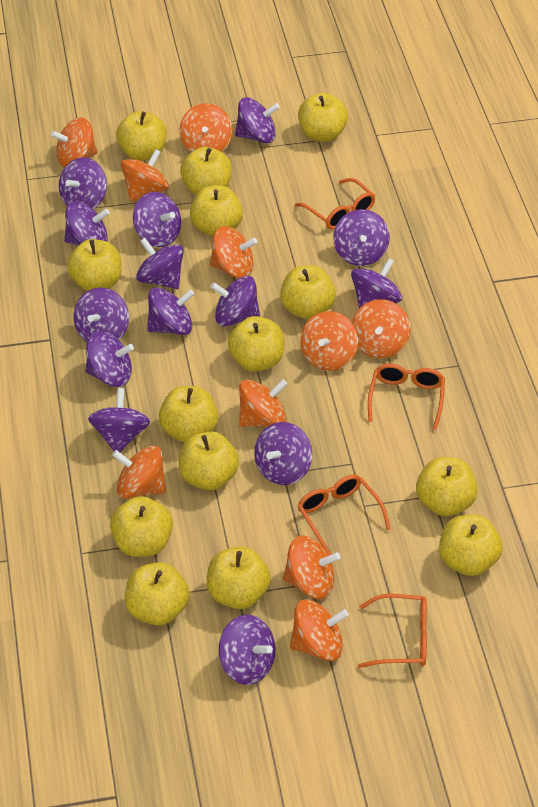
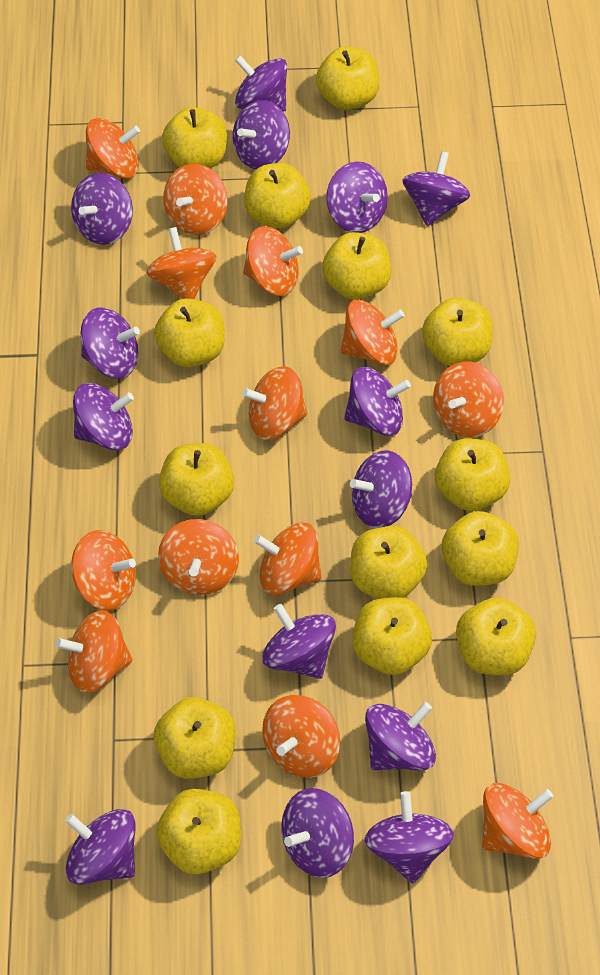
orange glasses: 4 -> 0
orange spinning top: 10 -> 13

